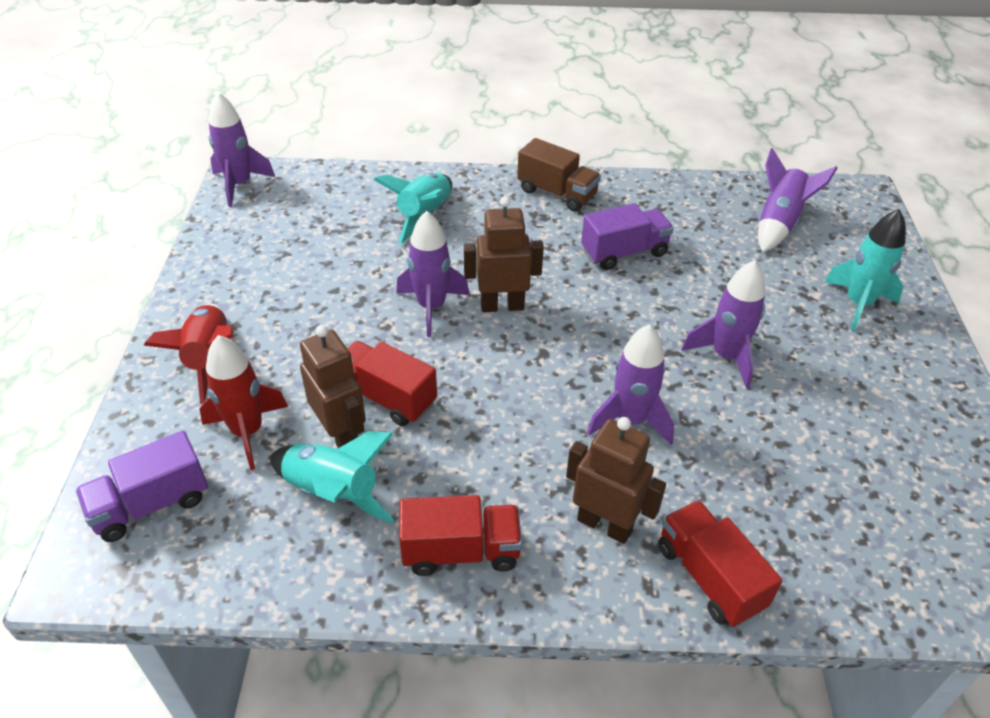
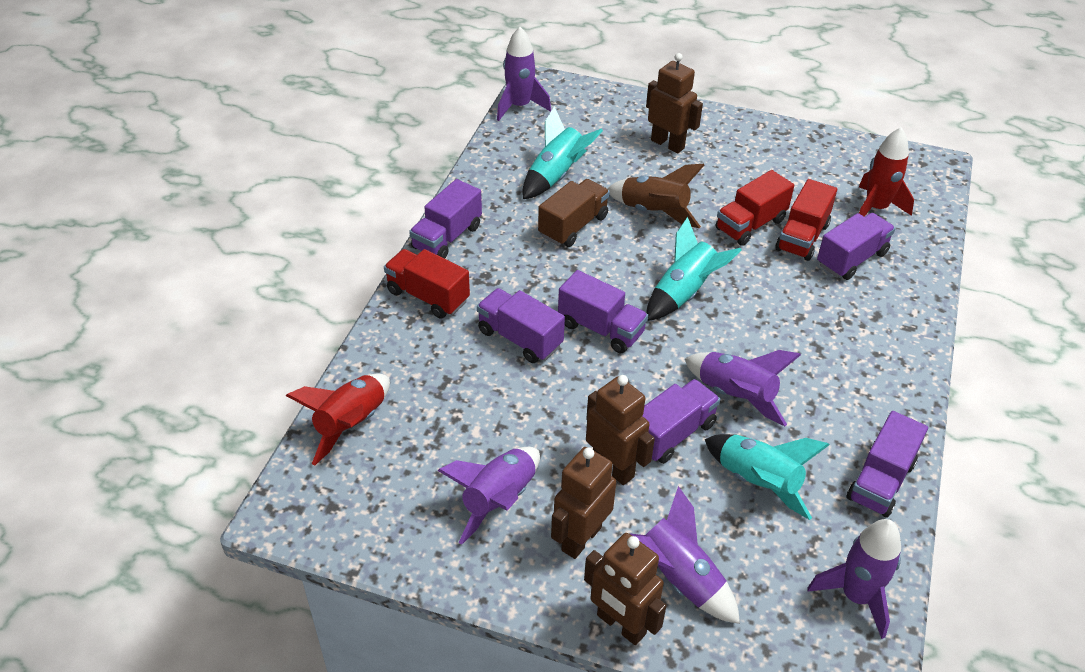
brown robot: 3 -> 4
brown rocket: 0 -> 1
purple truck: 2 -> 6

